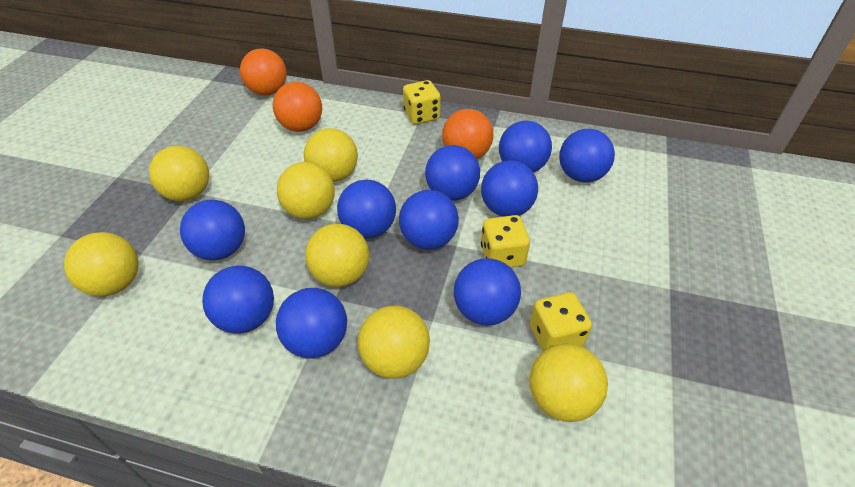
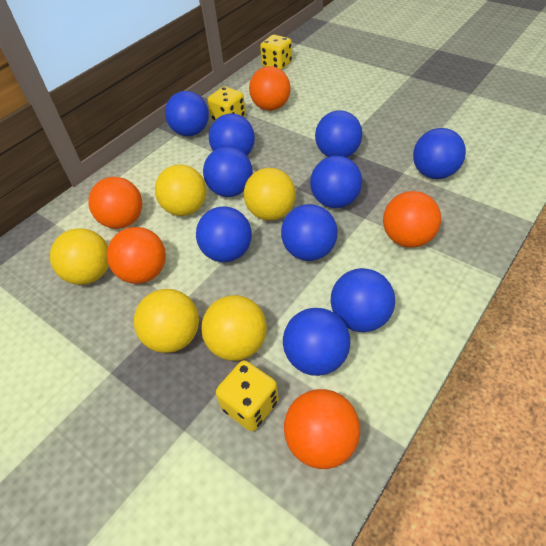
orange ball: 3 -> 5
yellow ball: 7 -> 5

